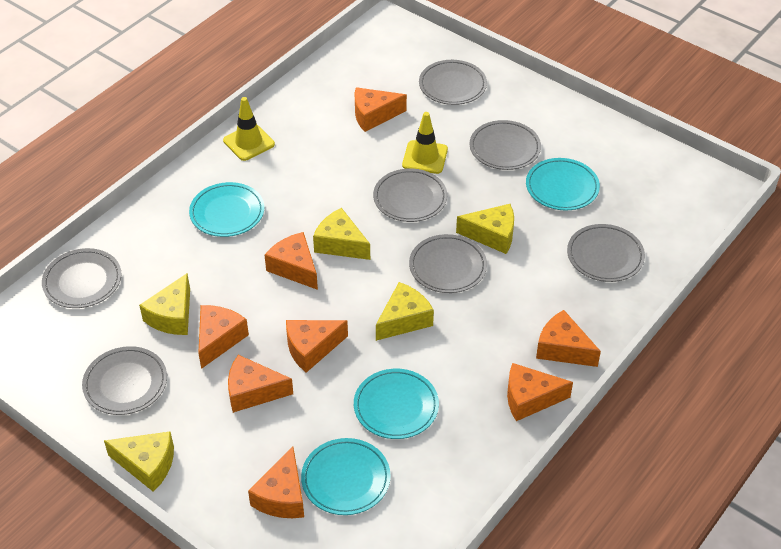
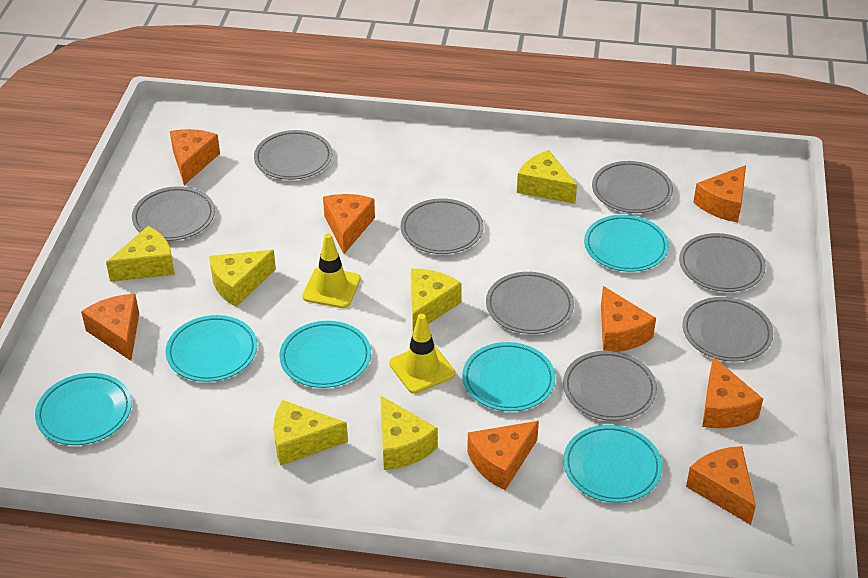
grey plate: 7 -> 8
turquoise plate: 4 -> 6
yellow cheese: 5 -> 6

